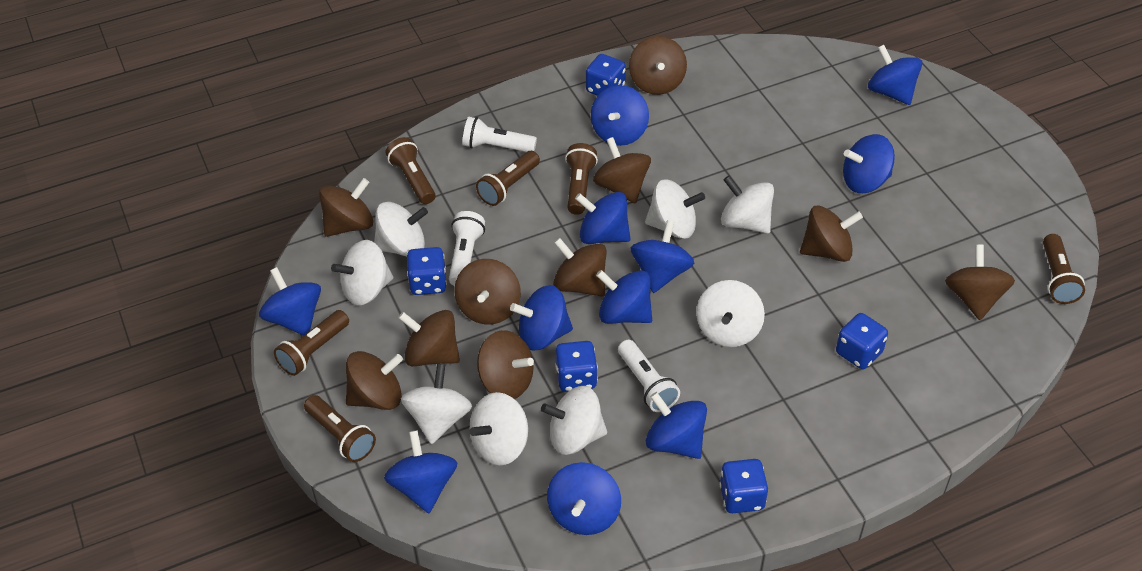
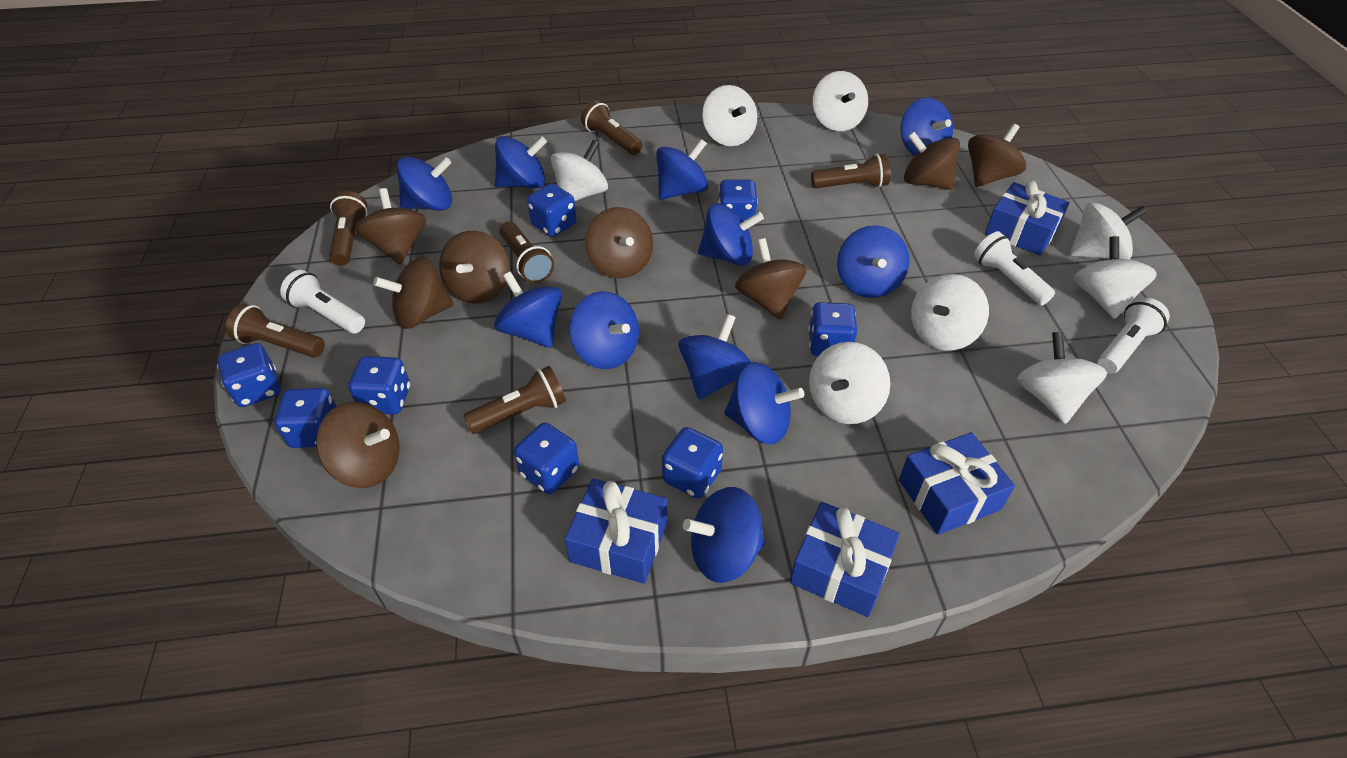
blue dice: 5 -> 8
blue gift: 0 -> 4
brown spinning top: 10 -> 8

